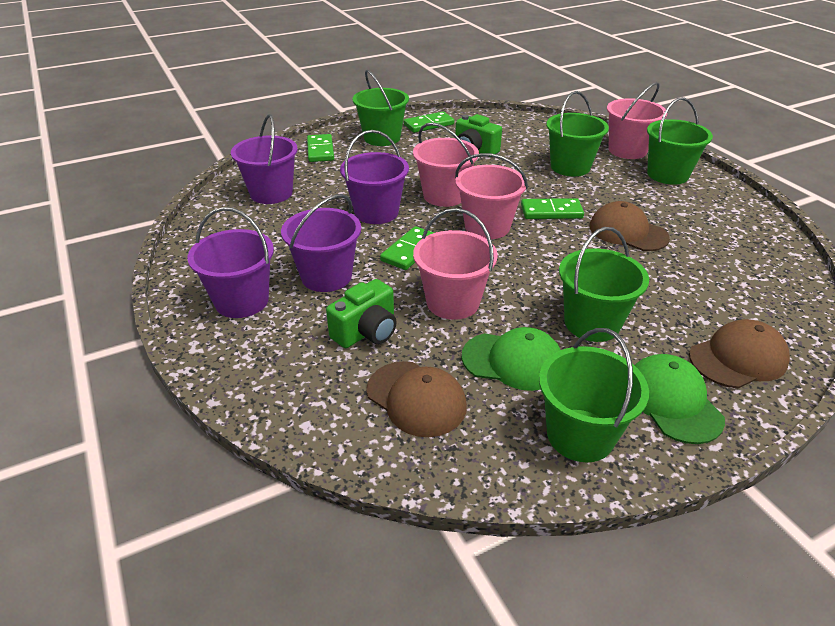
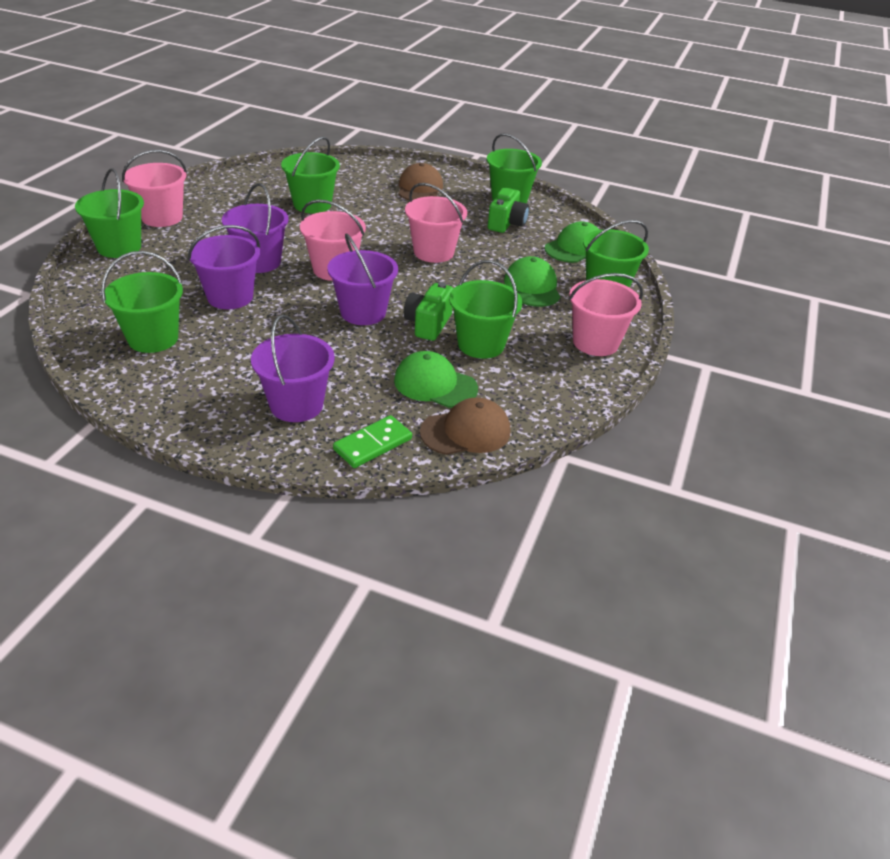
brown cap: 3 -> 2
green bucket: 5 -> 6
green cap: 2 -> 3
green domino: 4 -> 1

